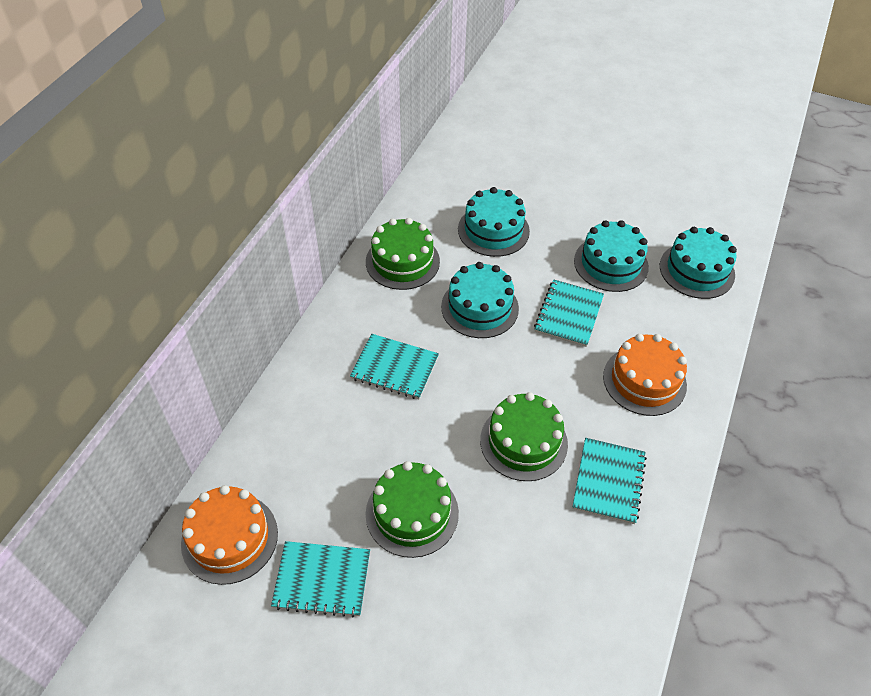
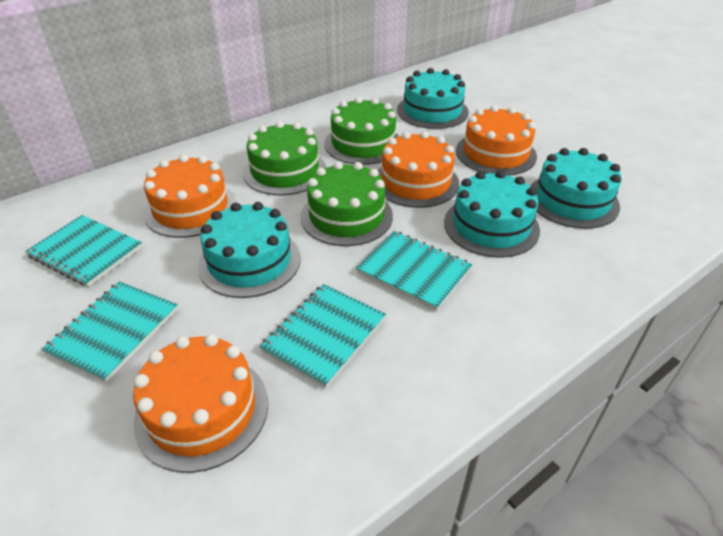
orange cake: 2 -> 4

